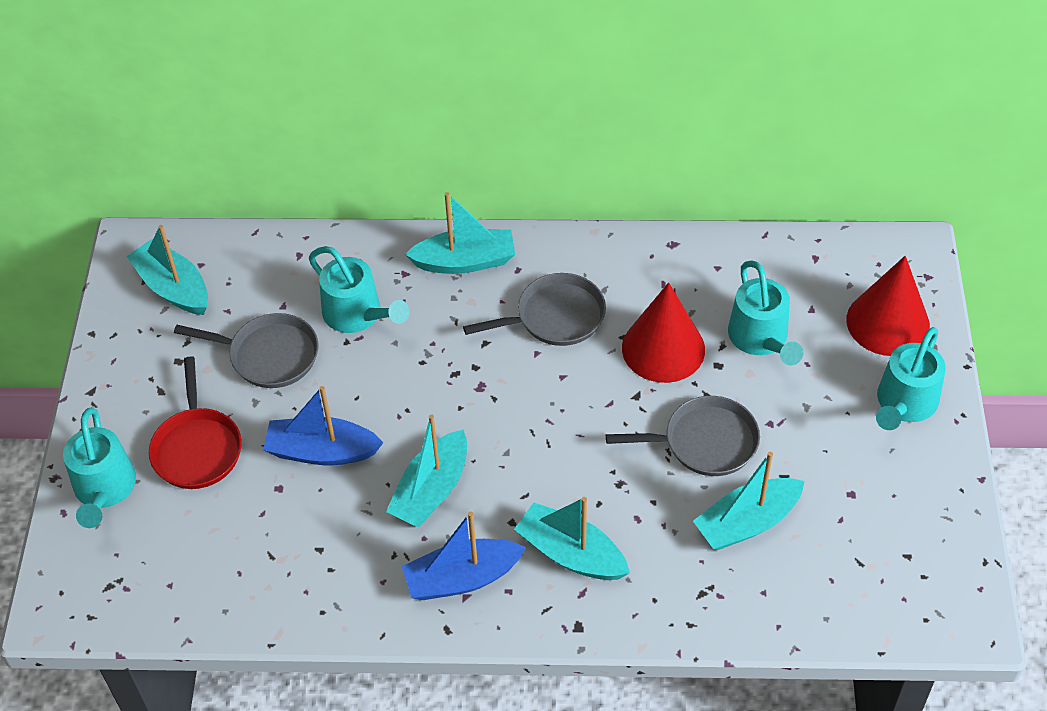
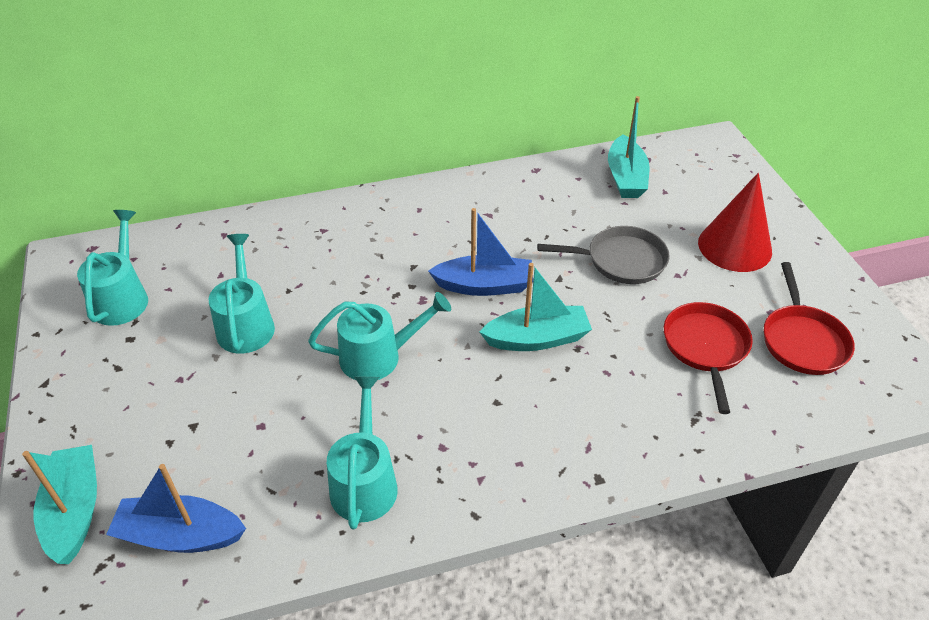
grey pan: 3 -> 1
red cone: 2 -> 1
red pan: 1 -> 2
turquoise boat: 5 -> 3

